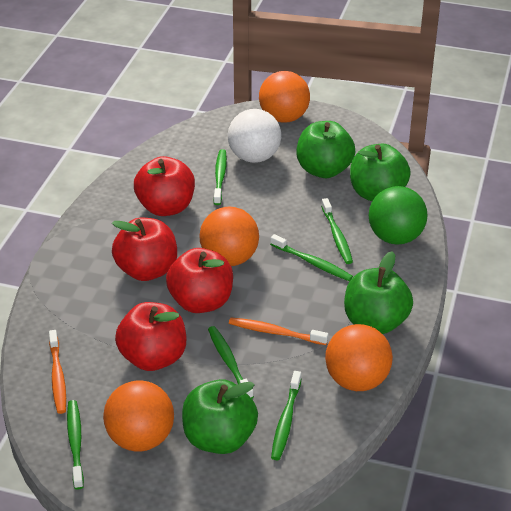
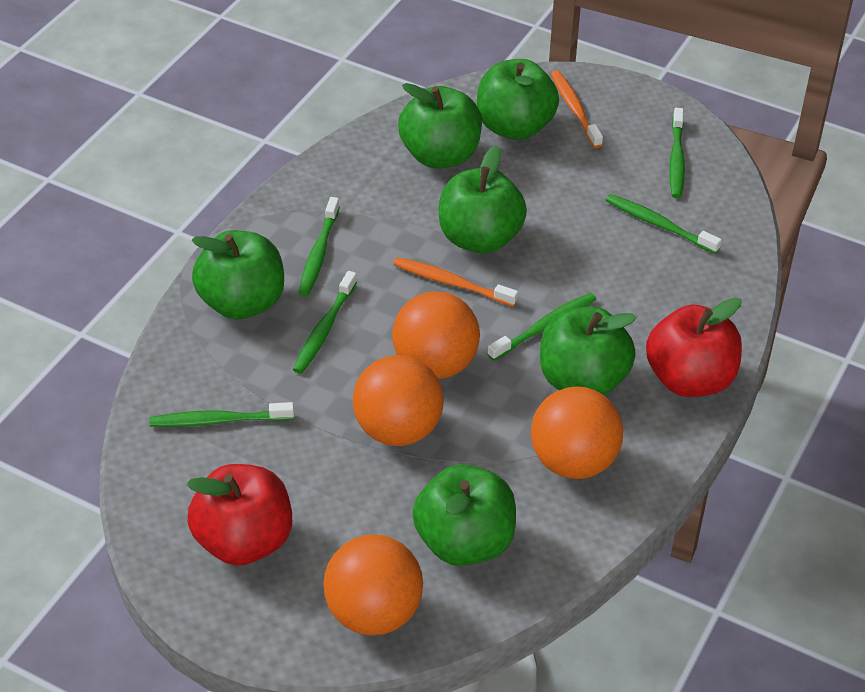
green apple: 4 -> 6
green ball: 1 -> 0
red apple: 4 -> 2
white ball: 1 -> 0

